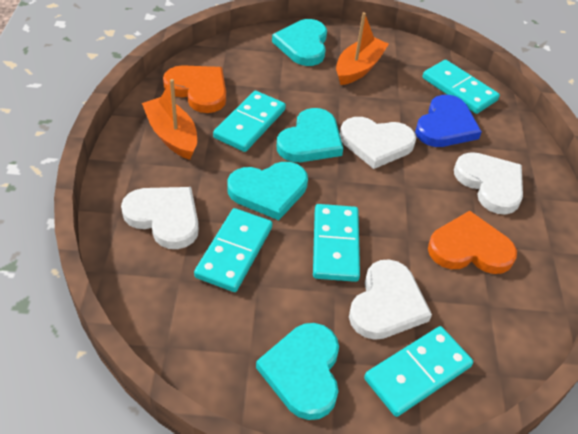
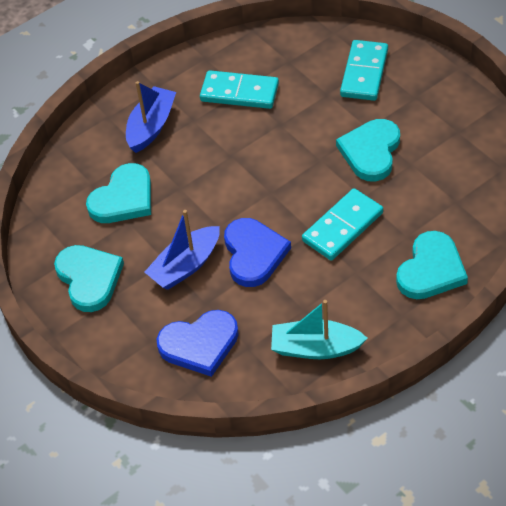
blue boat: 0 -> 2
blue heart: 1 -> 2
orange boat: 2 -> 0
orange heart: 2 -> 0
turquoise boat: 0 -> 1
turquoise domino: 5 -> 3
white heart: 4 -> 0

